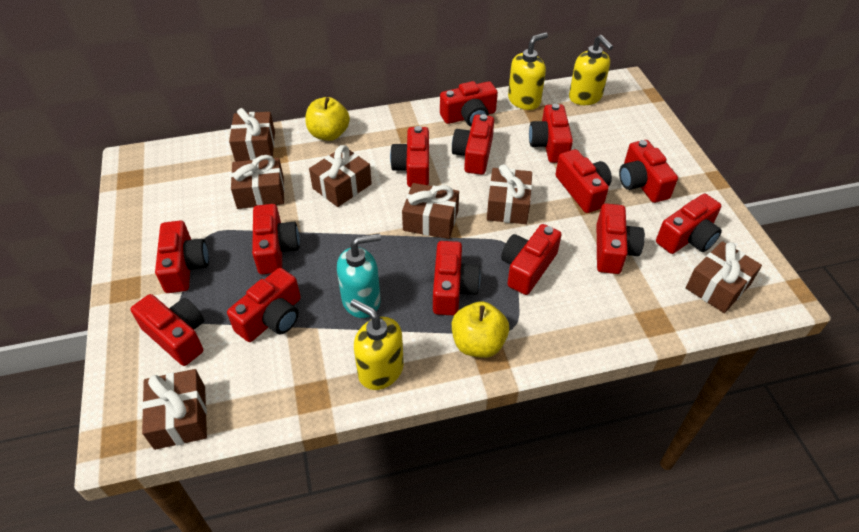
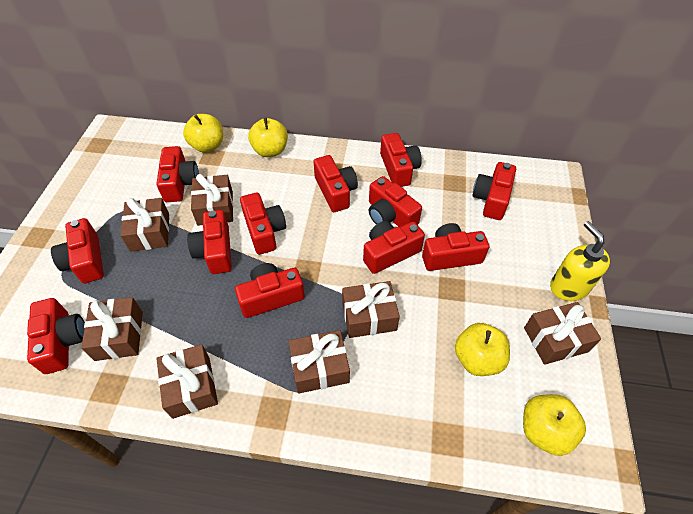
red camera: 14 -> 12
turquoise soap dispenser: 1 -> 0
yellow apple: 2 -> 4
yellow soap dispenser: 3 -> 1

